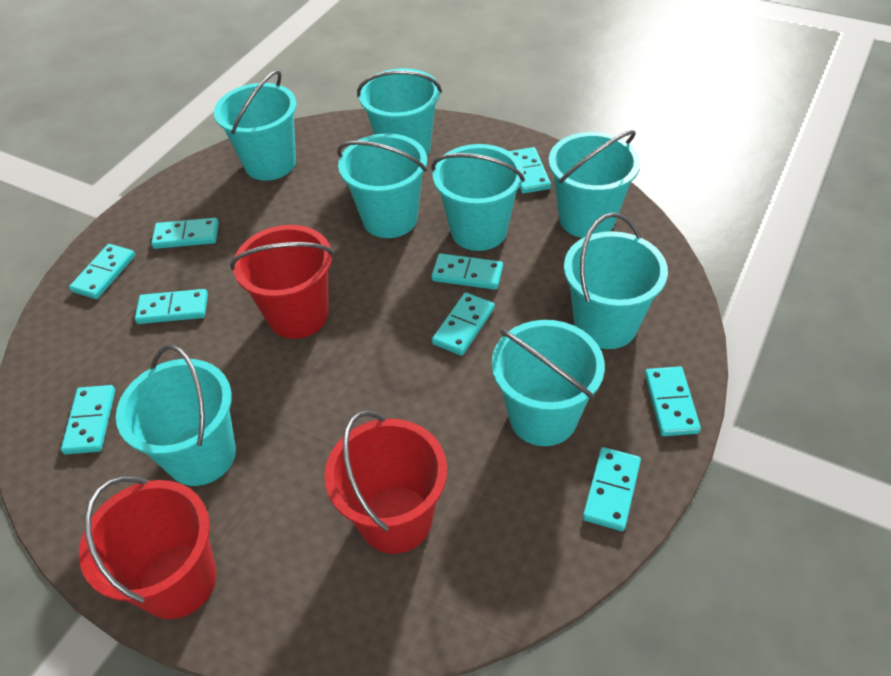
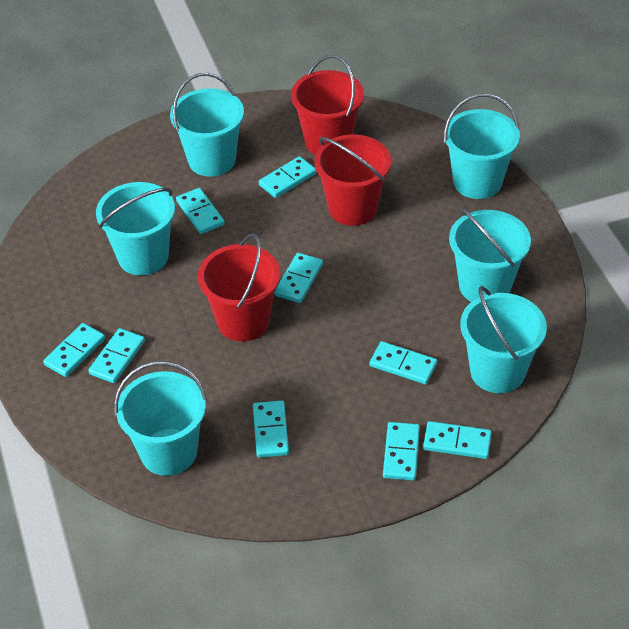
turquoise bucket: 8 -> 6

